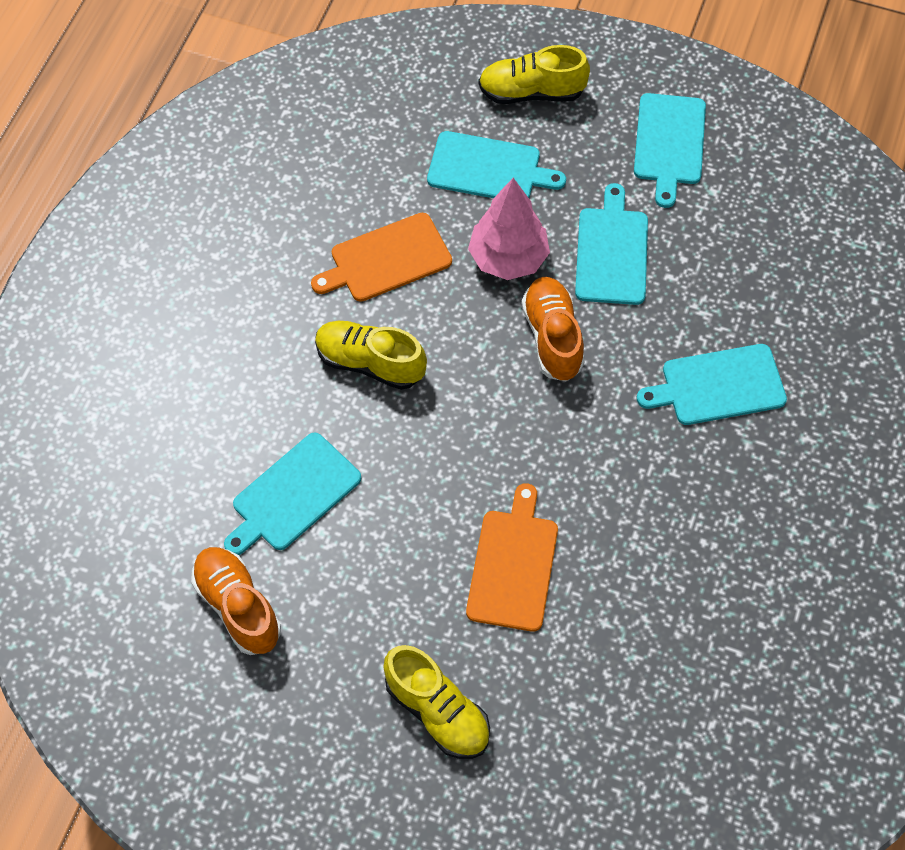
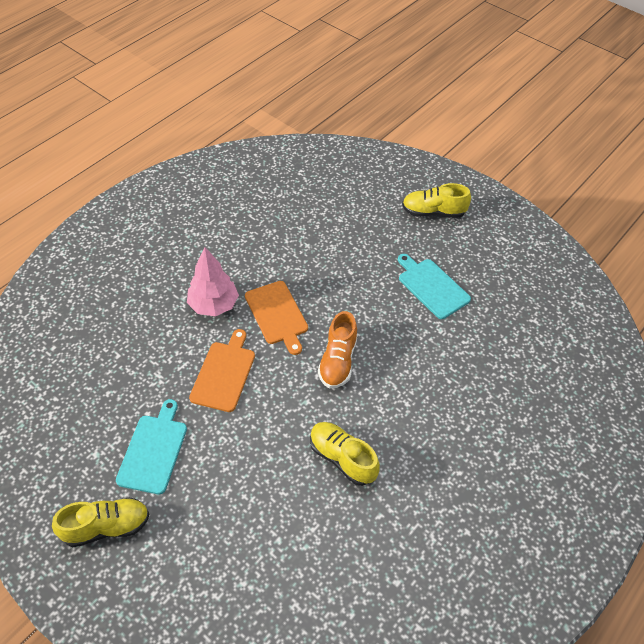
orange shoe: 2 -> 1
turquoise cutting board: 5 -> 2

